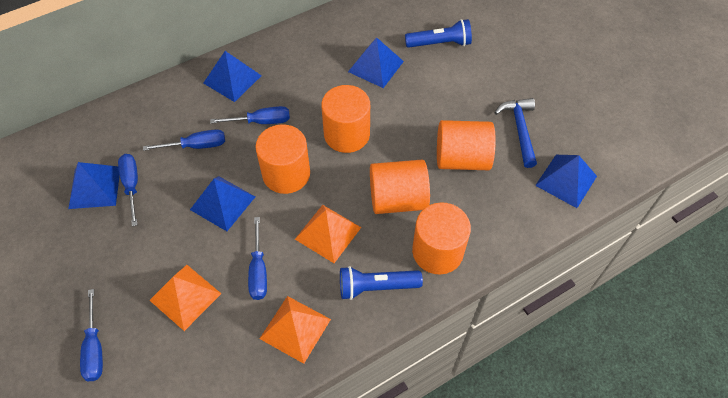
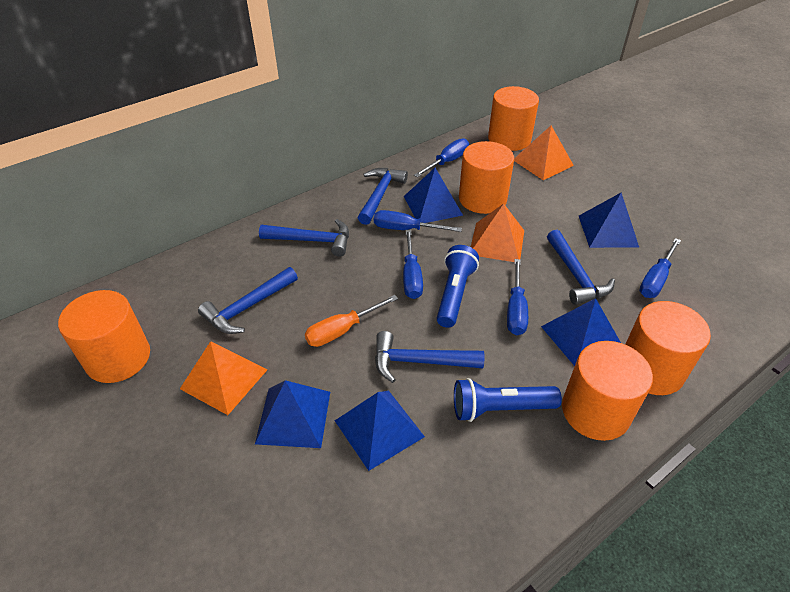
blue hammer: 1 -> 5
orange screwdriver: 0 -> 1

